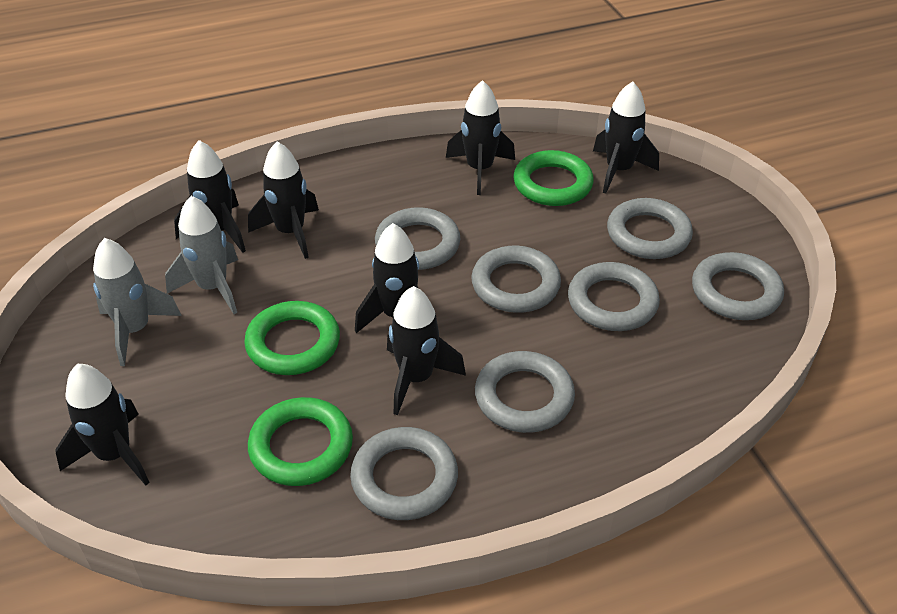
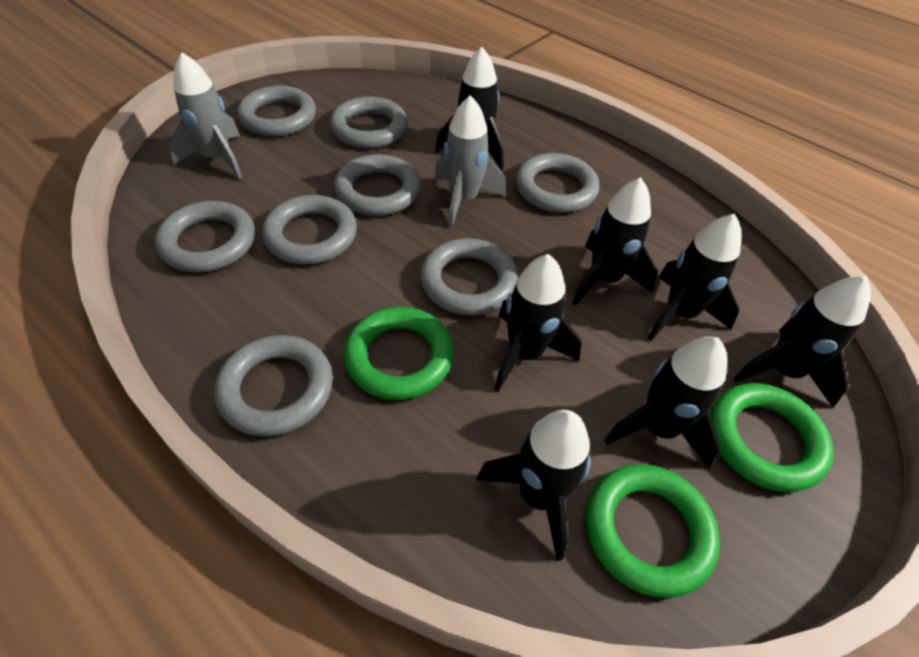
grey ring: 7 -> 8

